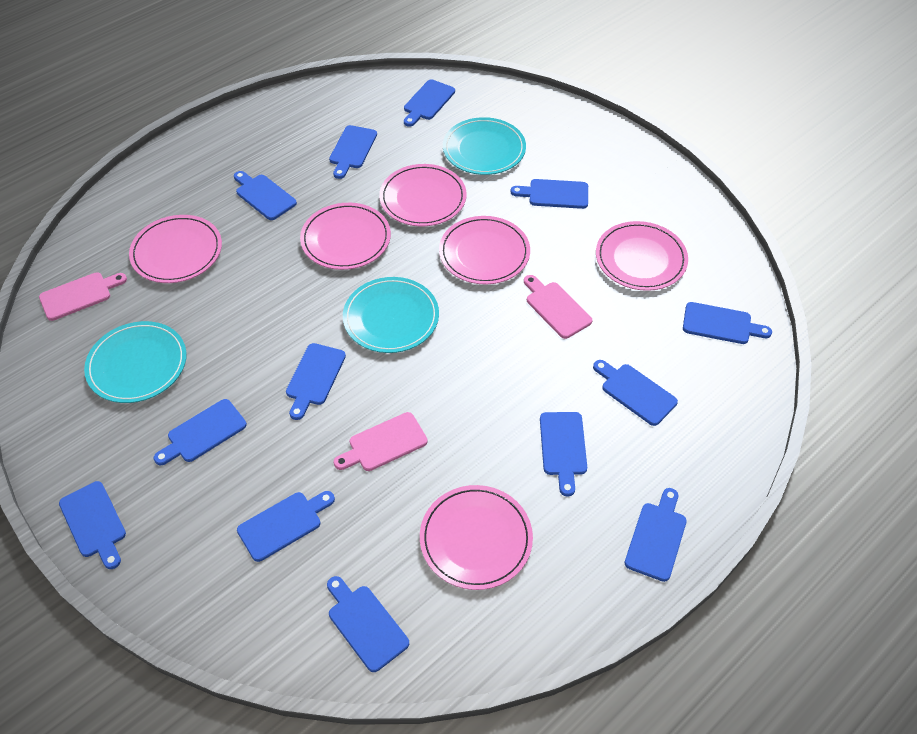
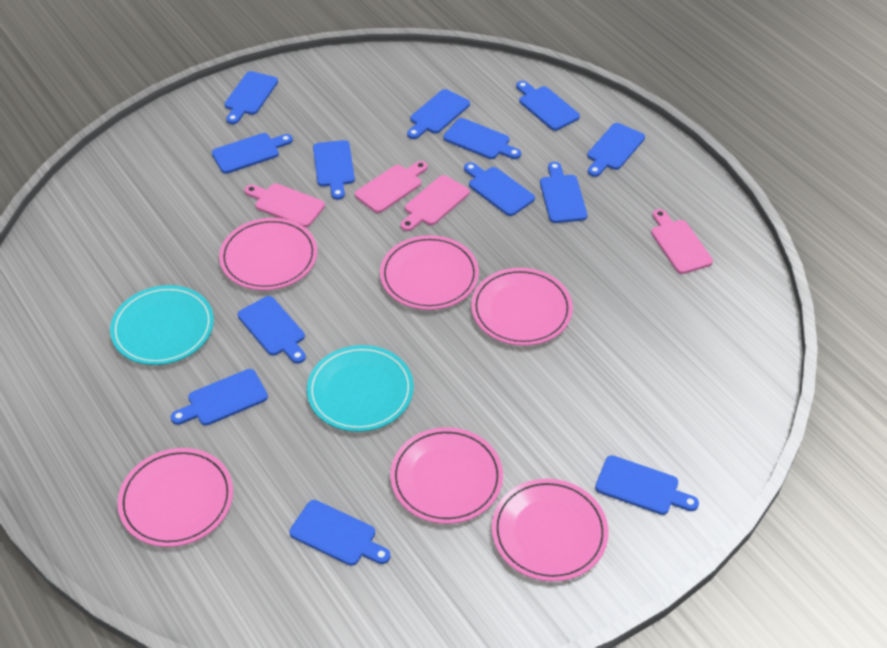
pink cutting board: 3 -> 4
turquoise plate: 3 -> 2

